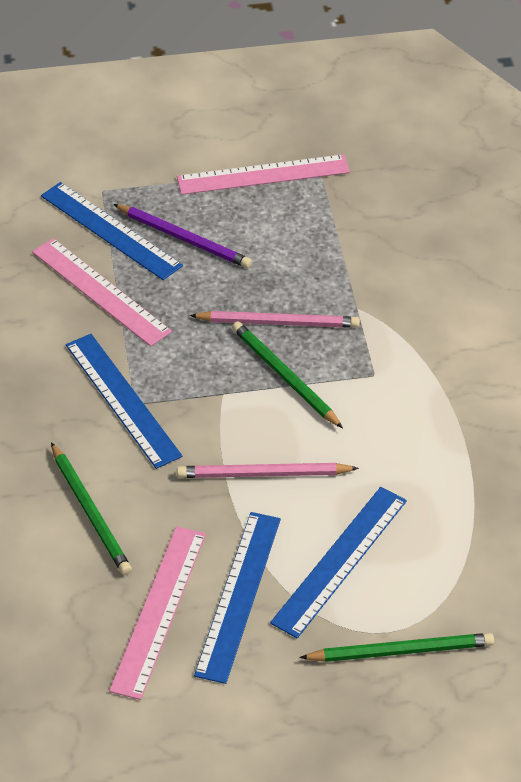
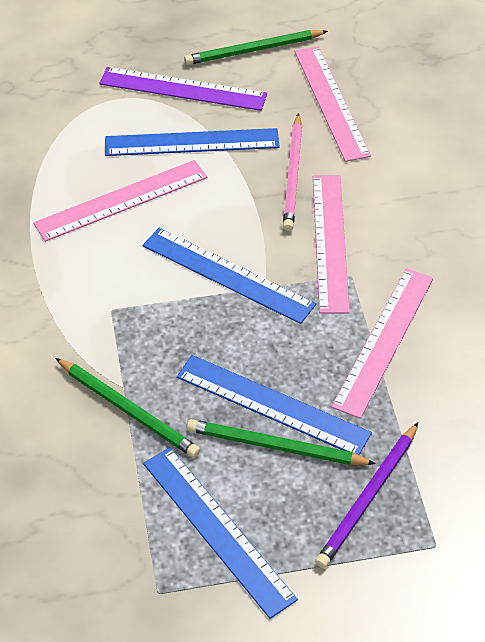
pink pencil: 2 -> 1
pink ruler: 3 -> 4
purple ruler: 0 -> 1

